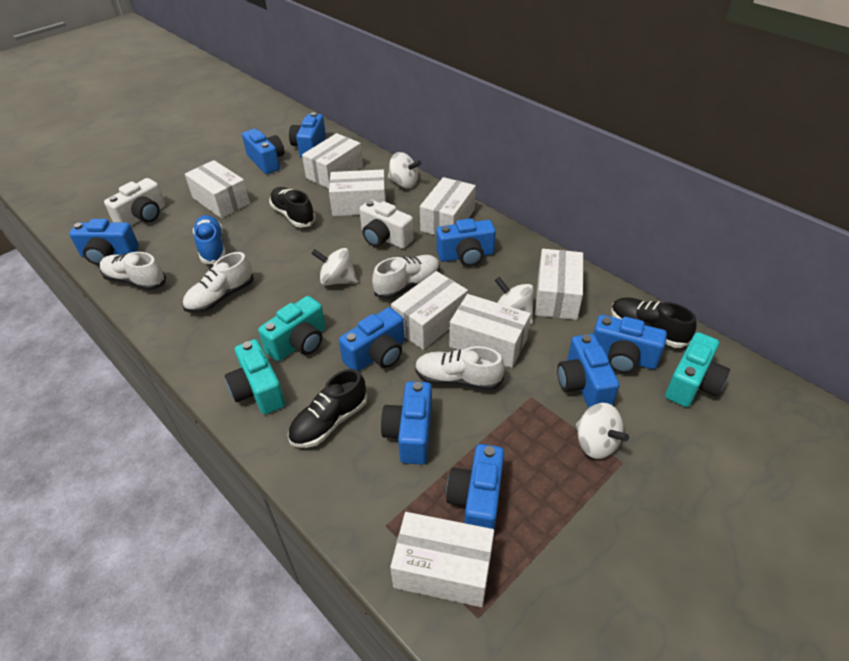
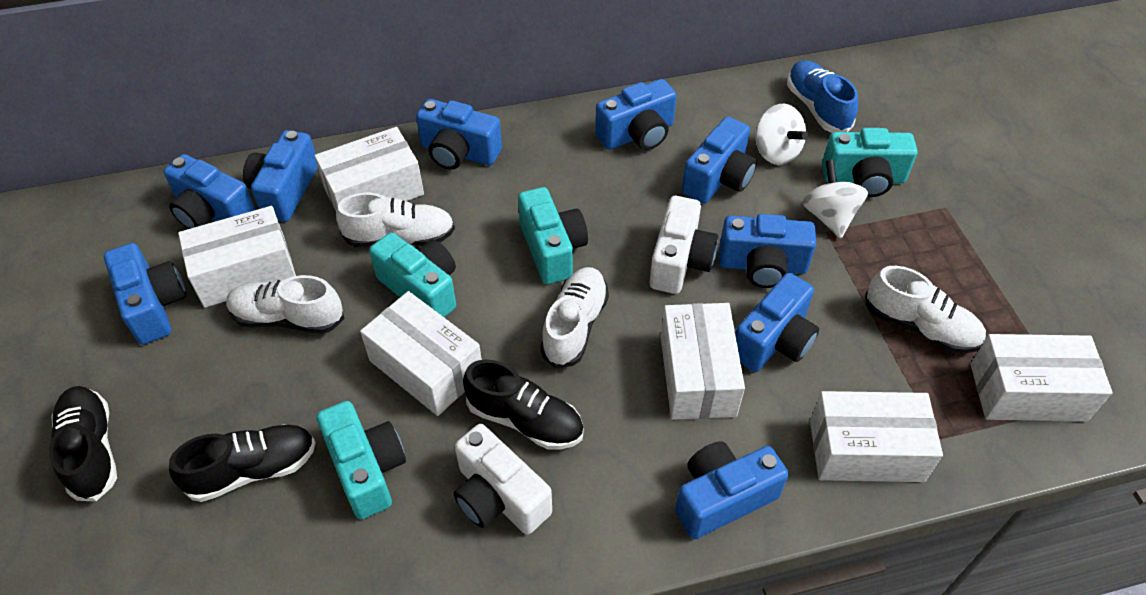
turquoise camera: 3 -> 4
white box: 8 -> 6
white spinning top: 4 -> 2

